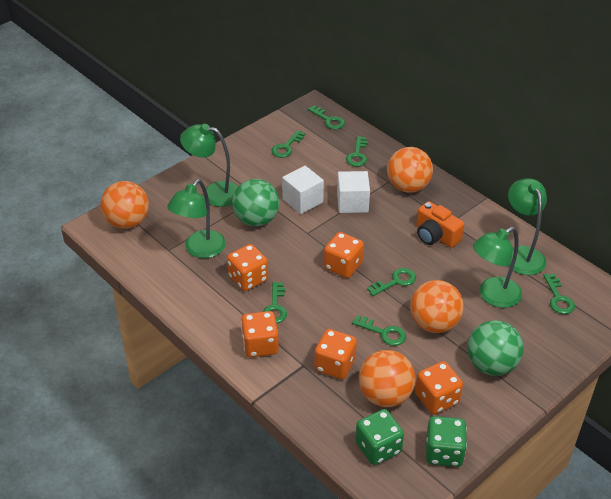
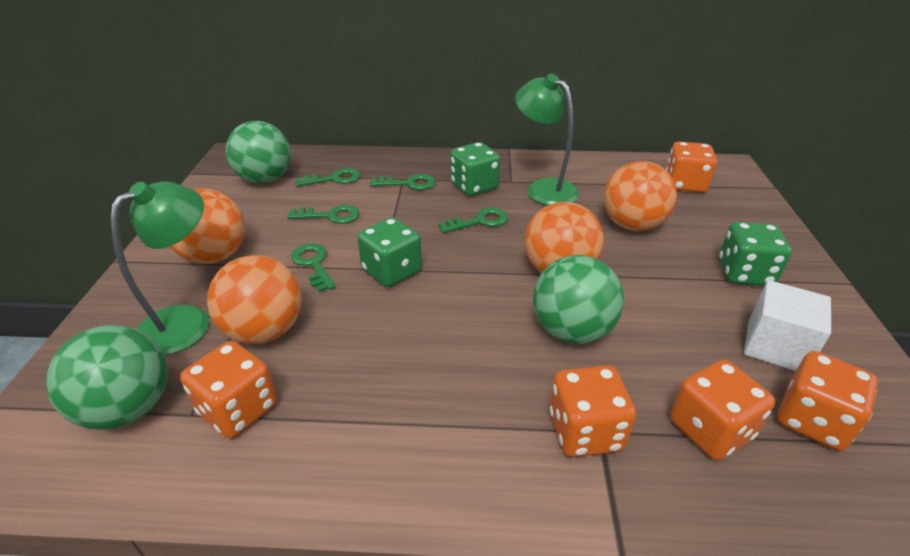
green ball: 2 -> 3
green dice: 2 -> 3
green key: 7 -> 5
green lamp: 4 -> 2
orange camera: 1 -> 0
white cube: 2 -> 1

